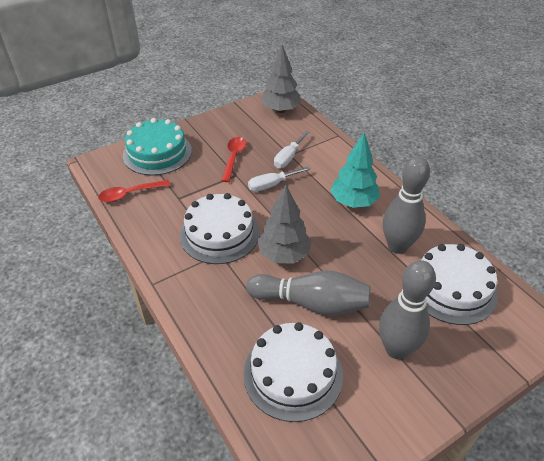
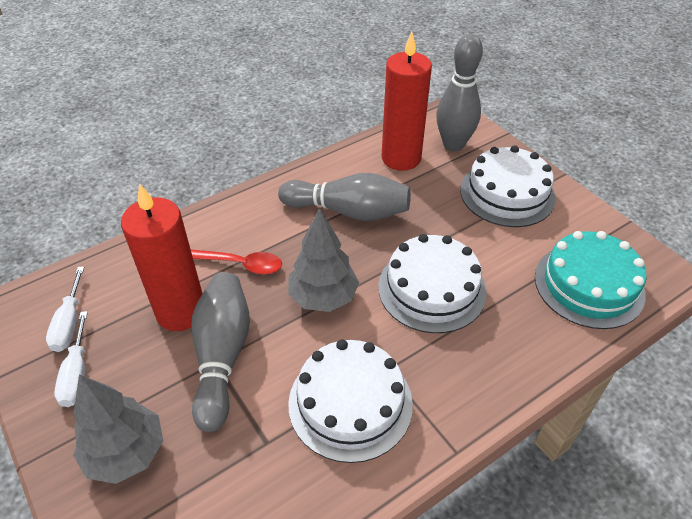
red candle: 0 -> 2
red spoon: 2 -> 1
turquoise tree: 1 -> 0

